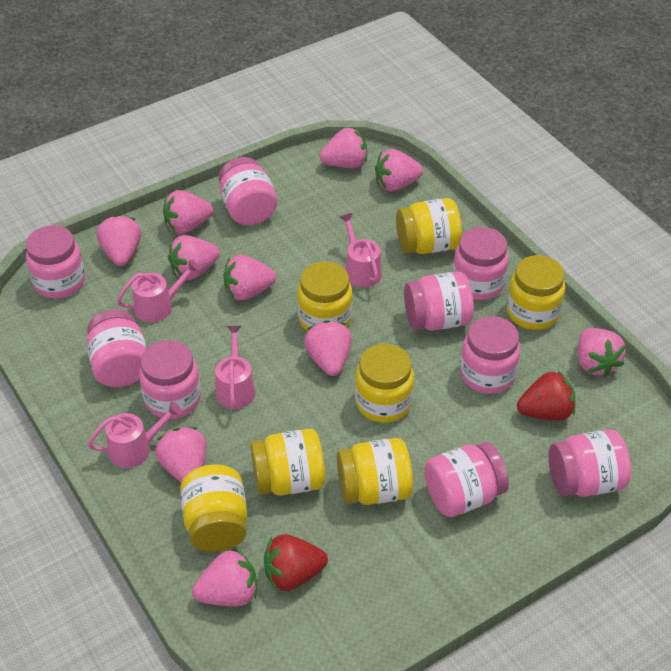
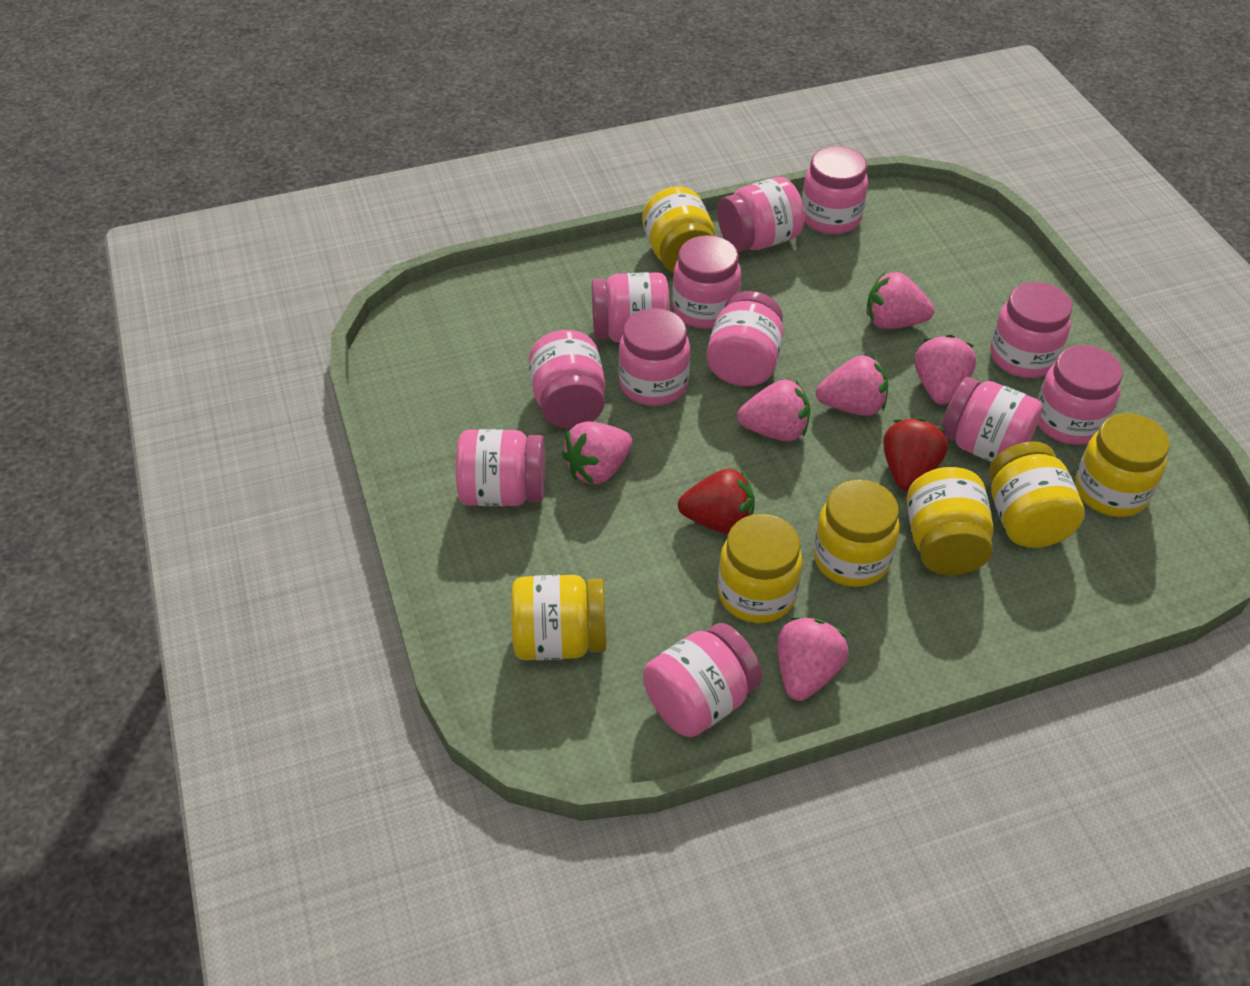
pink jar: 9 -> 12
pink strawberry: 10 -> 6
pink watering can: 4 -> 0

